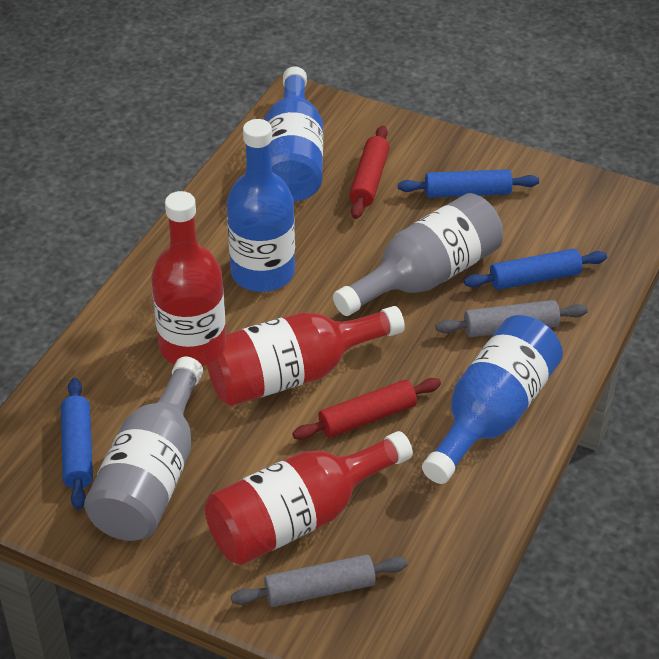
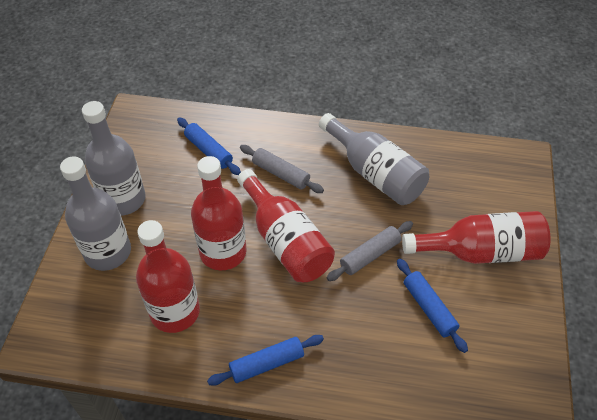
blue bottle: 3 -> 0
grey bottle: 2 -> 3
red bottle: 3 -> 4
red rolling pin: 2 -> 0

